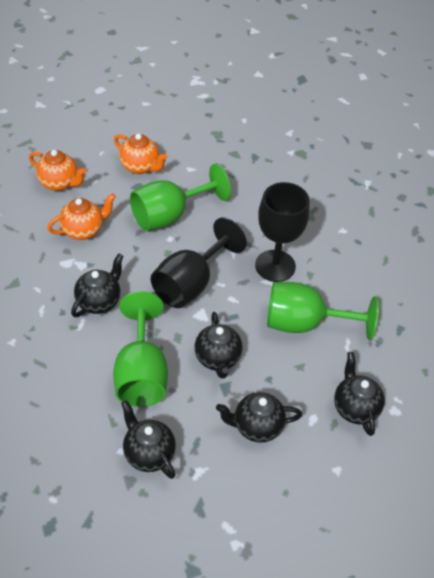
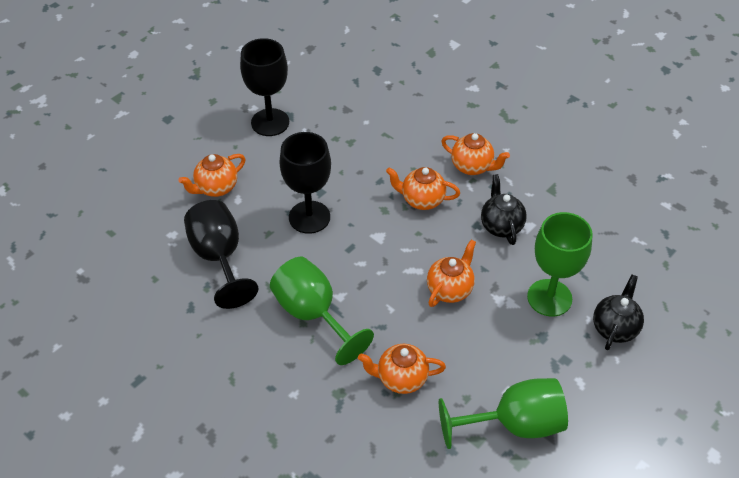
black goblet: 2 -> 3
black teapot: 5 -> 2
orange teapot: 3 -> 5

